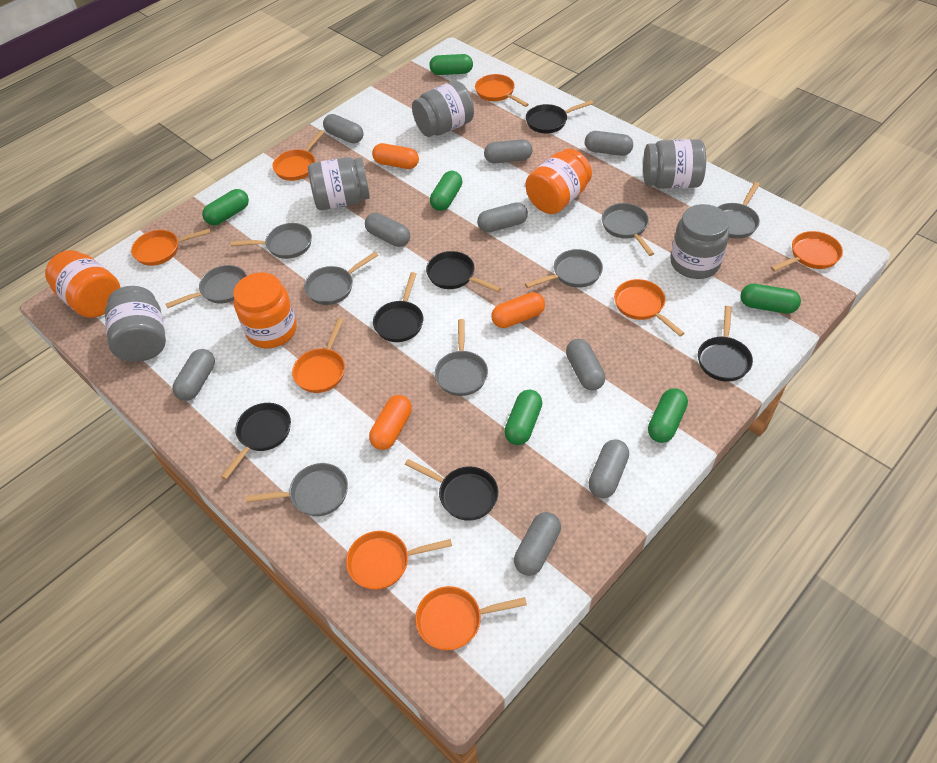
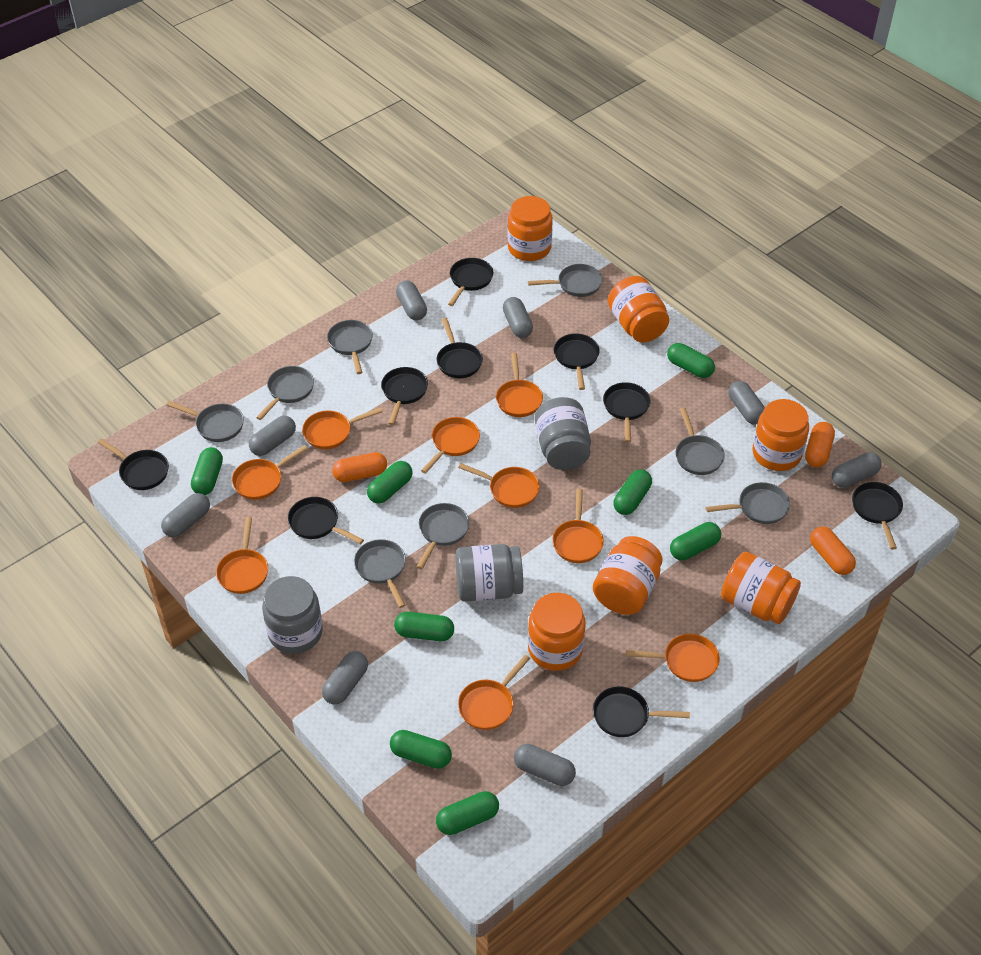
black pan: 6 -> 9
green capsule: 6 -> 8
grey capsule: 9 -> 8
grey jar: 5 -> 3
orange jar: 3 -> 6
orange pan: 8 -> 9

